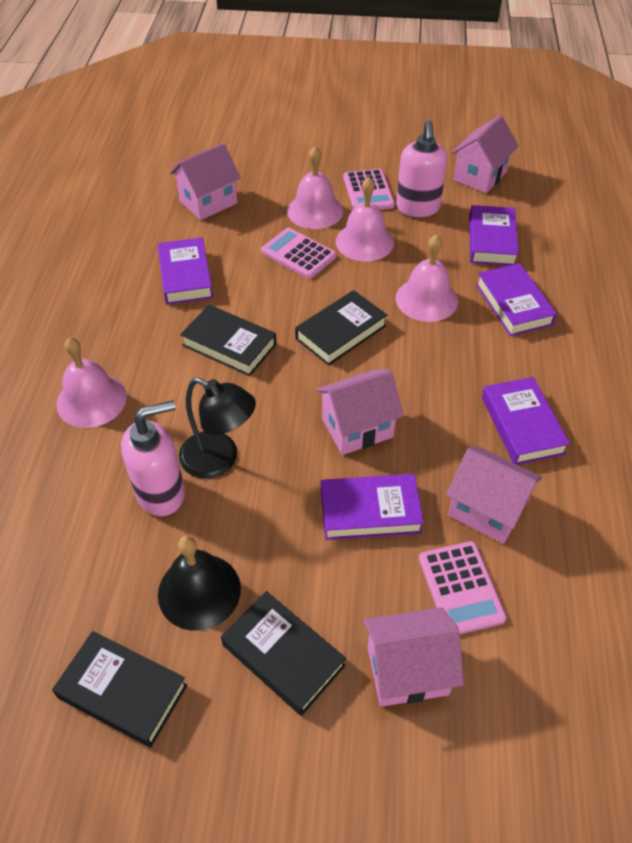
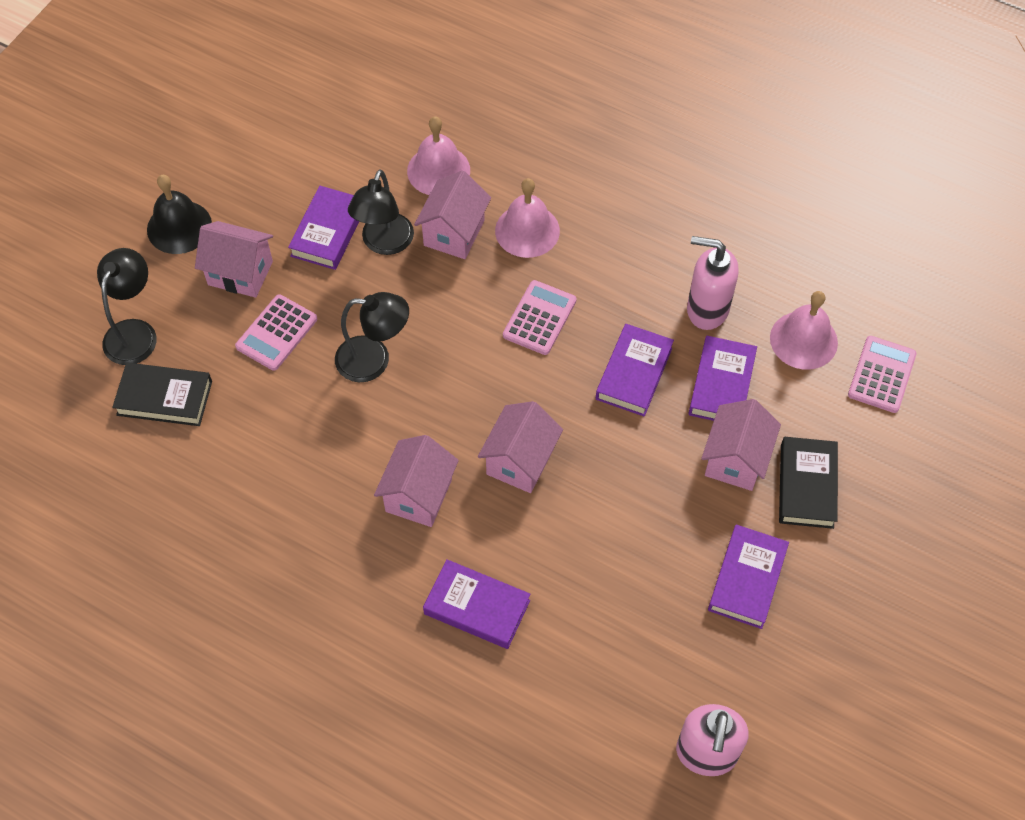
black book: 4 -> 2
black lamp: 1 -> 3
pink bell: 4 -> 3

